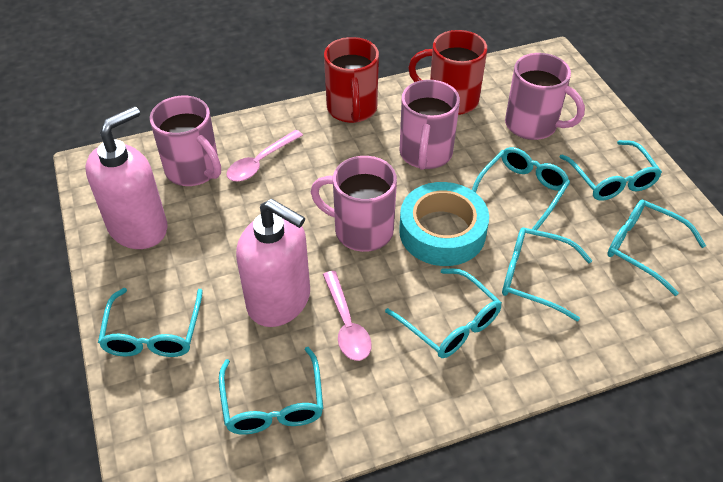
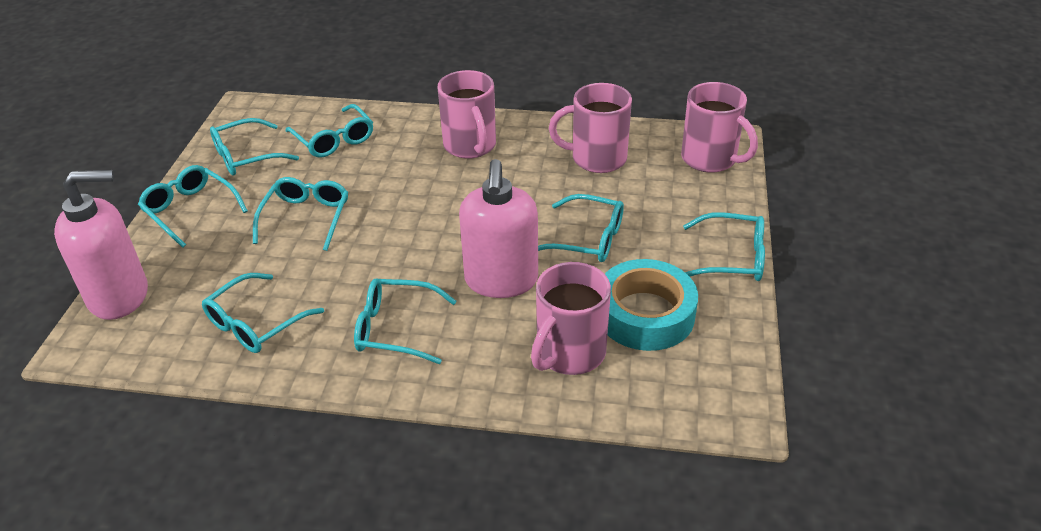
pink spoon: 2 -> 0
red mug: 2 -> 0
turquoise glasses: 7 -> 8

